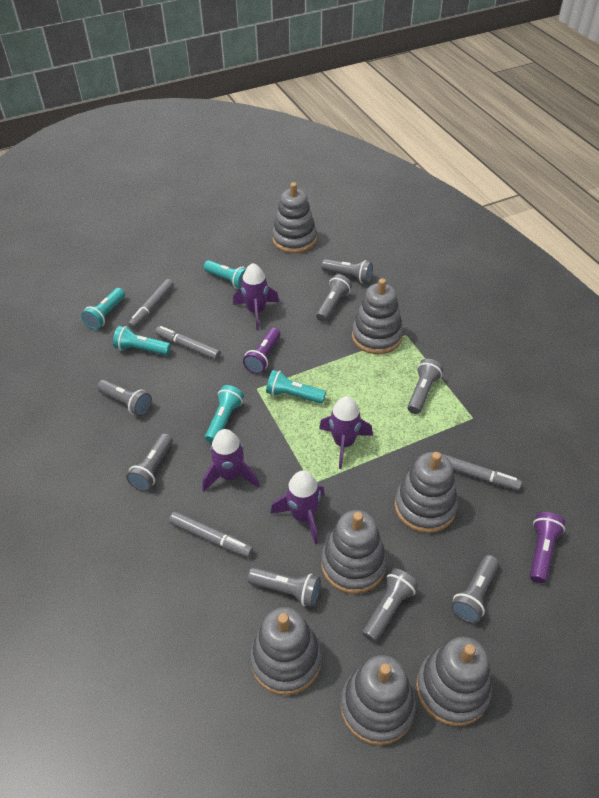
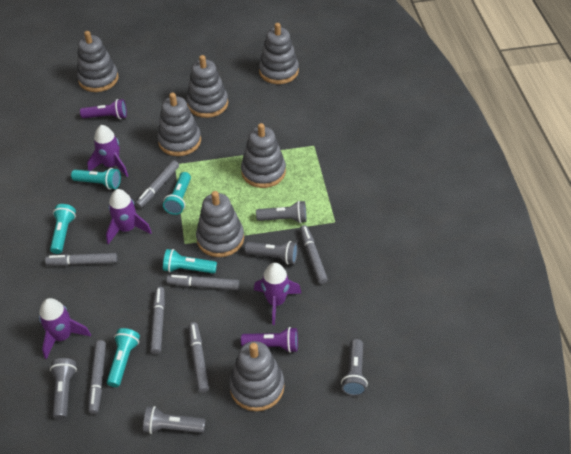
grey flashlight: 8 -> 5
grey marker: 4 -> 7

